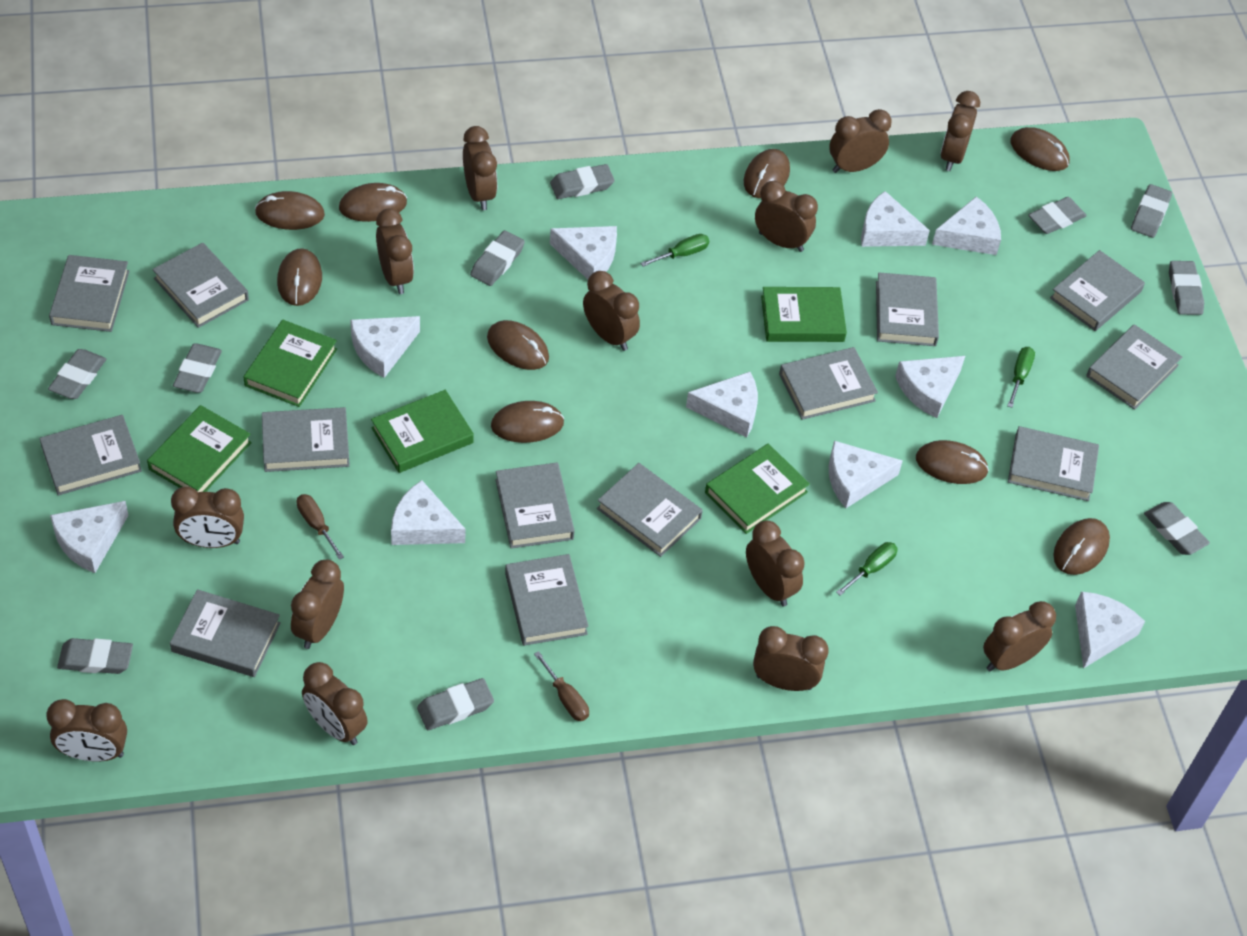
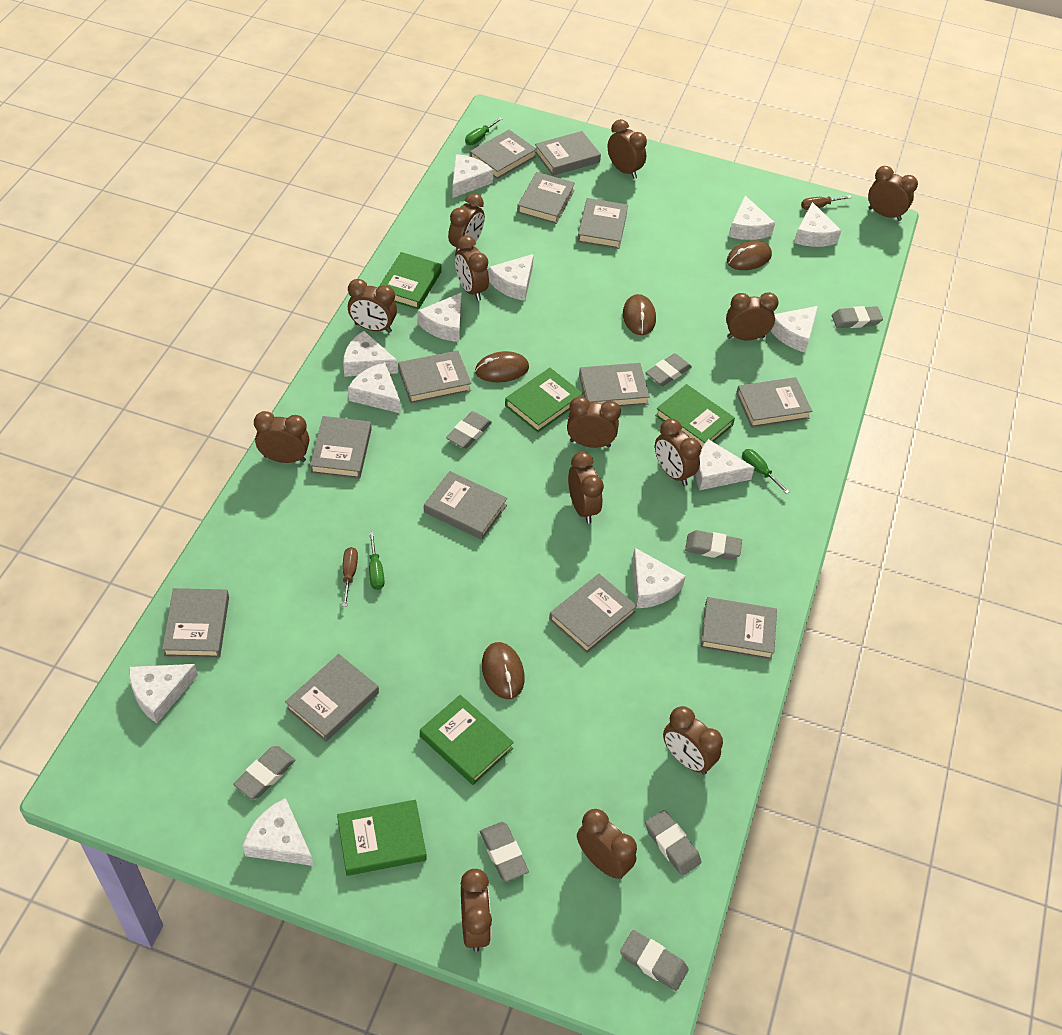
brown mouse: 9 -> 4
grey eraser: 10 -> 8
white cheese: 10 -> 12

